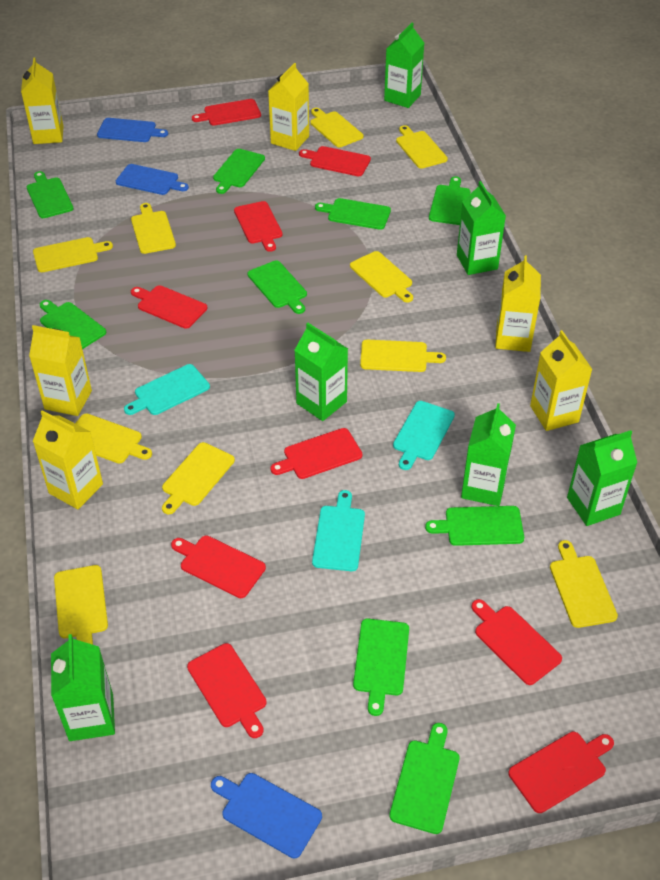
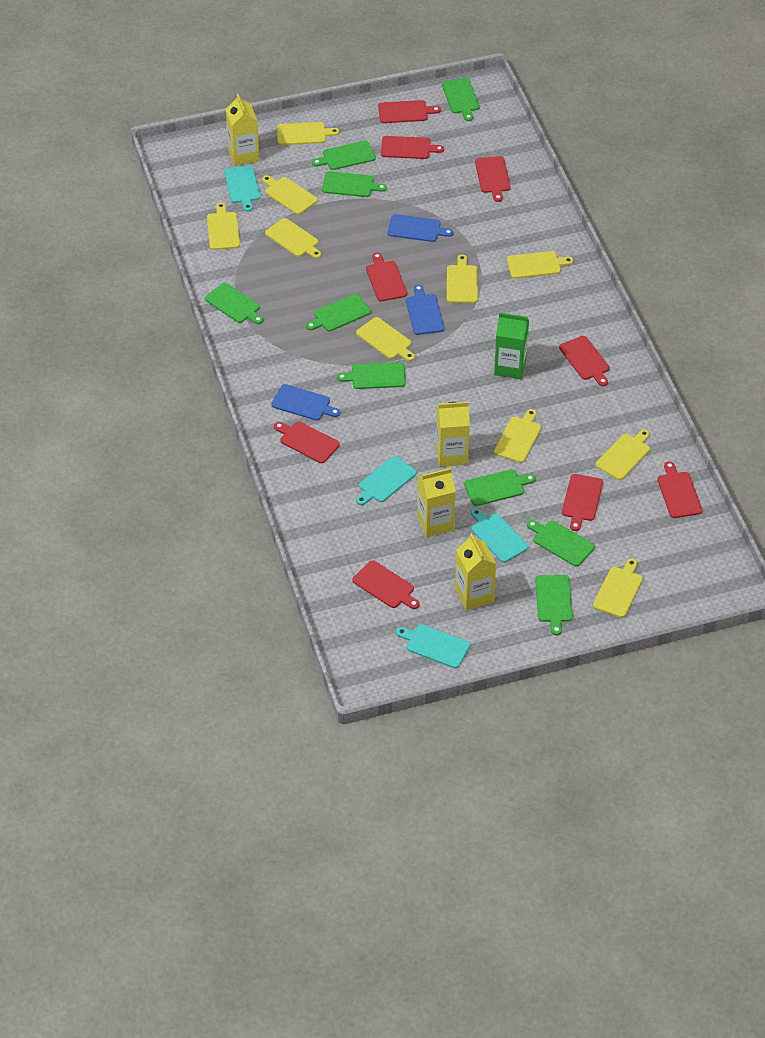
green carton: 6 -> 1
turquoise cutting board: 3 -> 4
yellow carton: 6 -> 4

